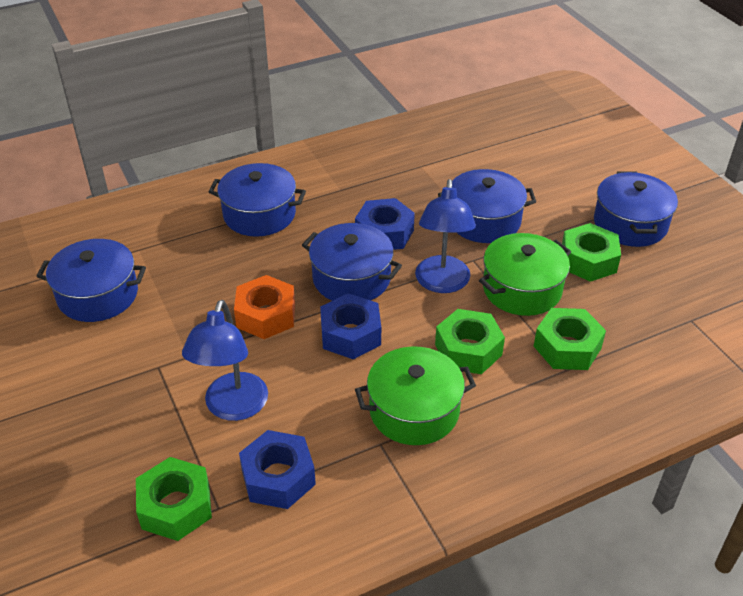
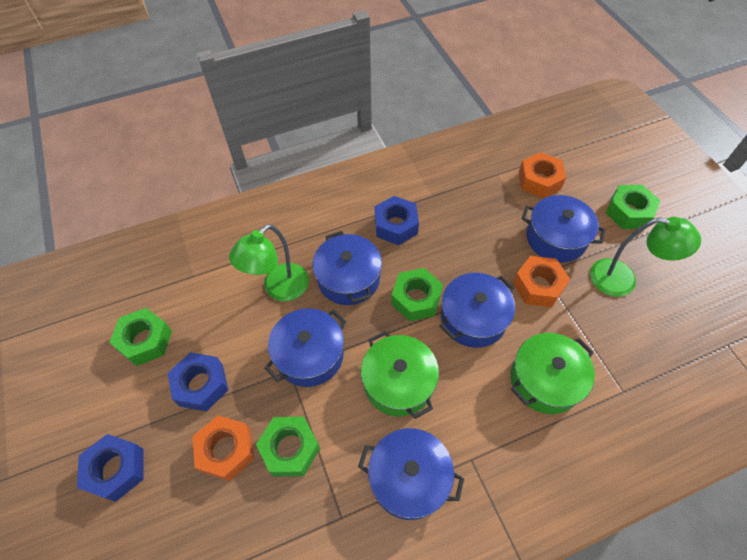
blue lamp: 2 -> 0
green lamp: 0 -> 2
orange nut: 1 -> 3

